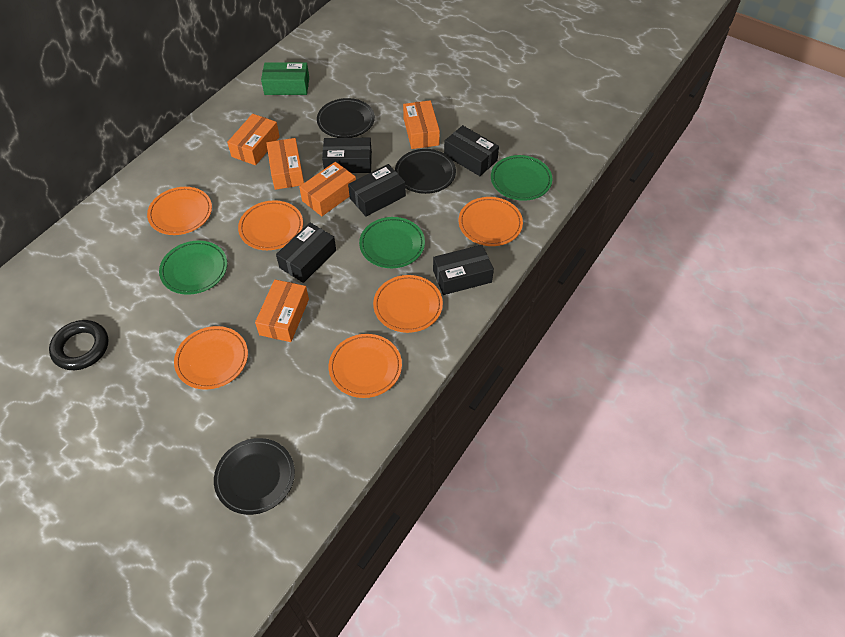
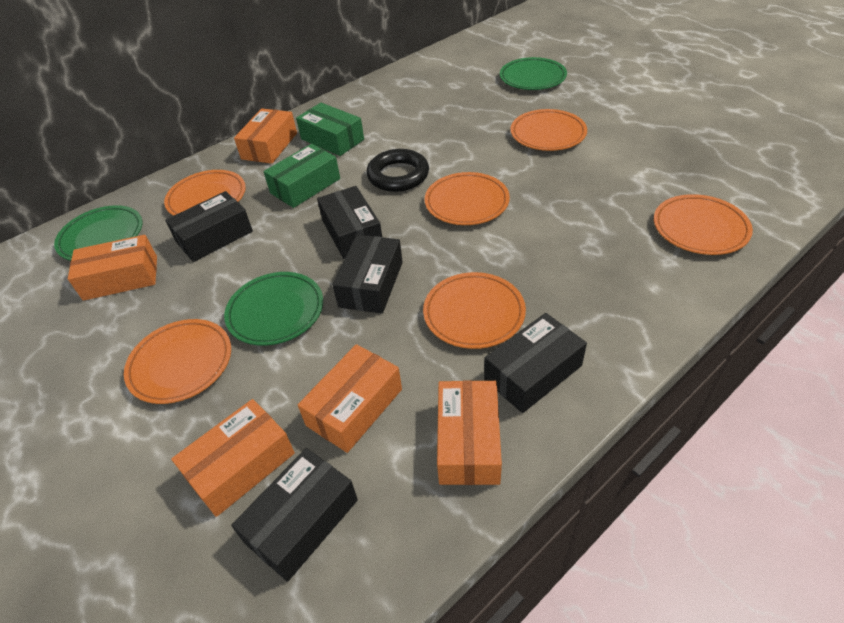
black plate: 3 -> 0
green box: 1 -> 2

